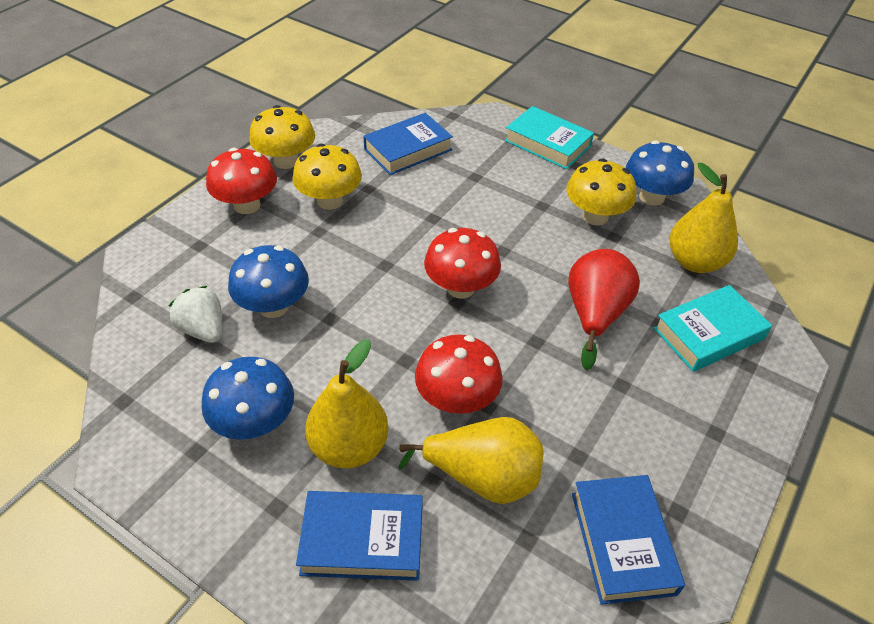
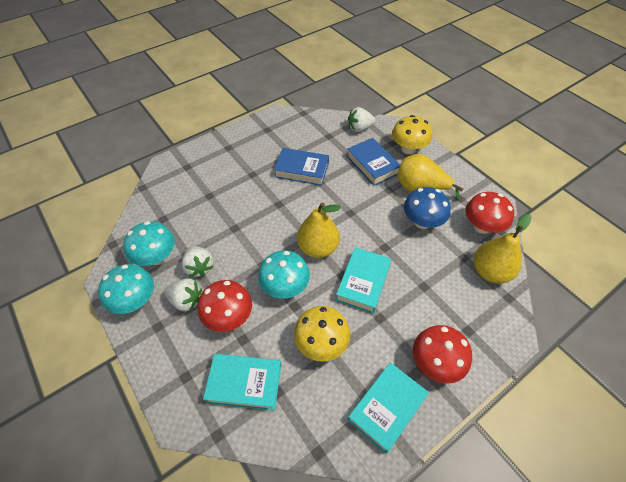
blue book: 3 -> 2
blue mushroom: 3 -> 1
red pear: 1 -> 0
turquoise book: 2 -> 3
turquoise mushroom: 0 -> 3
white strawberry: 1 -> 3
yellow mushroom: 3 -> 2

